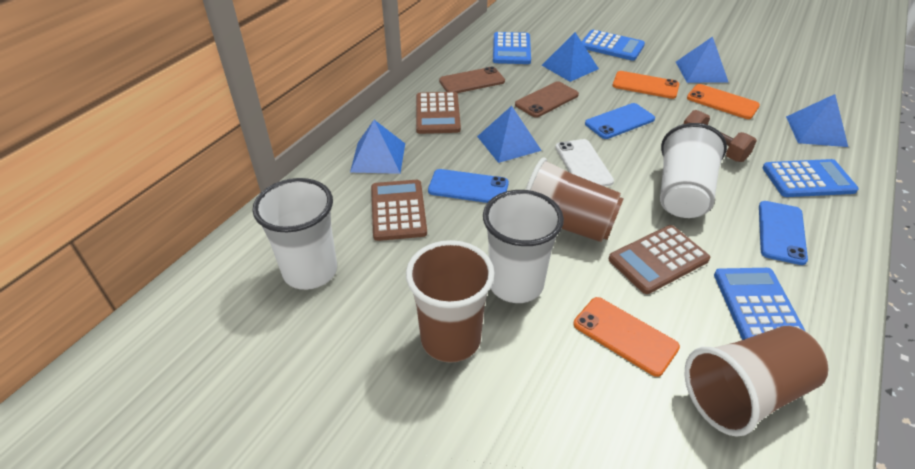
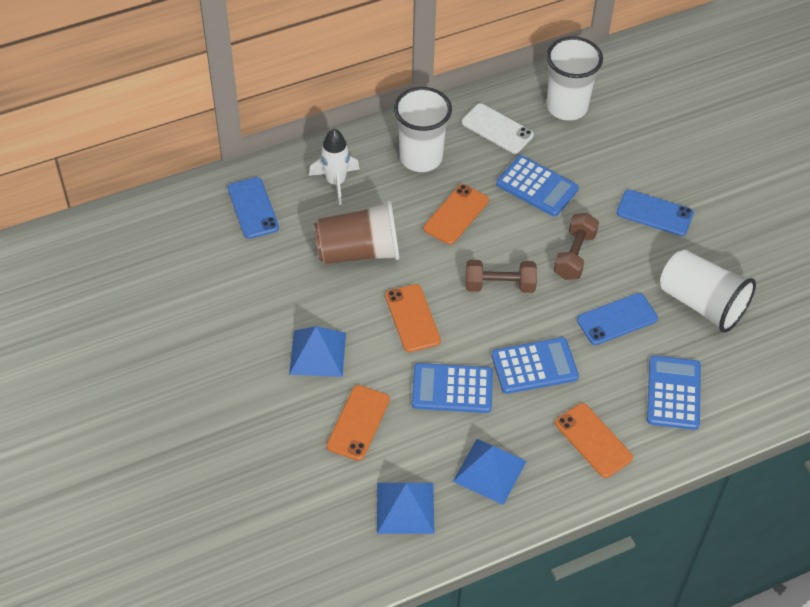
blue pyramid: 5 -> 3
brown calculator: 3 -> 0
brown cup: 3 -> 1
brown dumbbell: 1 -> 2
brown phone: 2 -> 0
orange phone: 3 -> 4
white rocket: 0 -> 1

